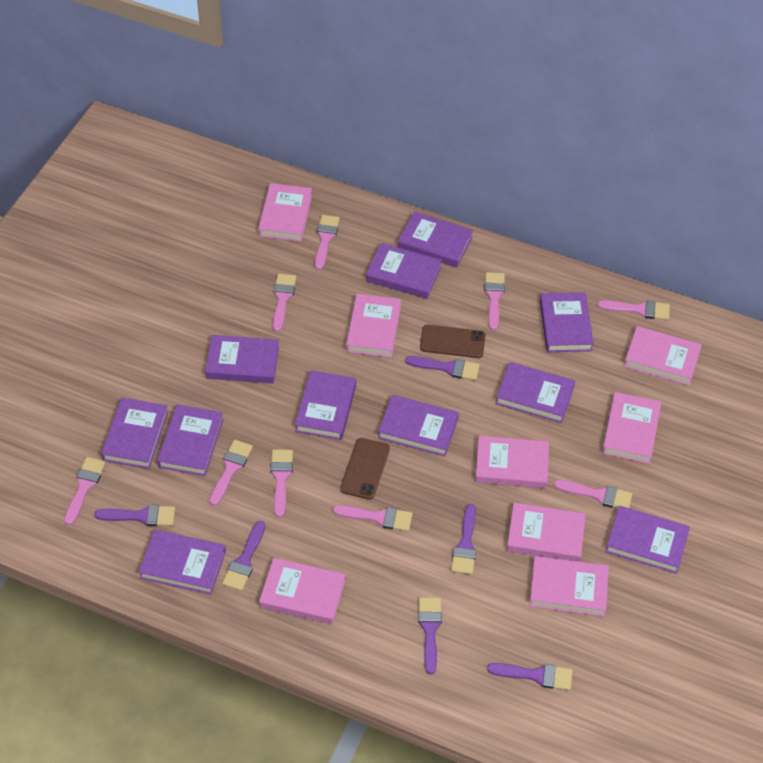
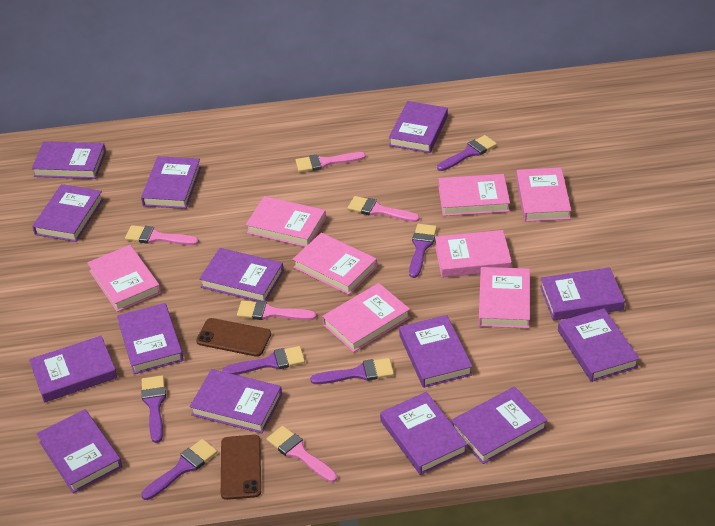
pink brush: 9 -> 5
purple book: 11 -> 14

